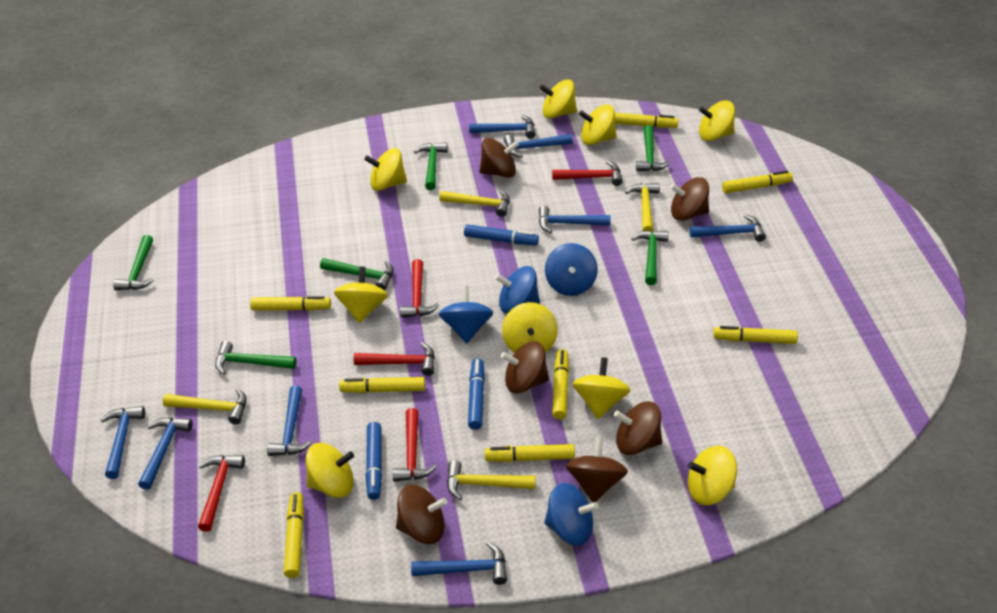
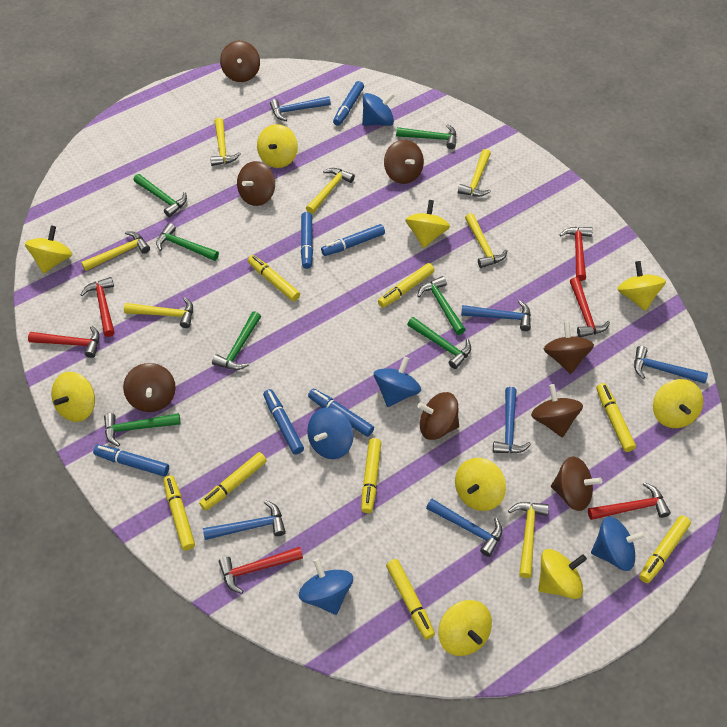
blue hammer: 8 -> 6
blue marker: 3 -> 6
blue spinning top: 4 -> 5
brown spinning top: 6 -> 8
green hammer: 6 -> 7
red hammer: 5 -> 6
yellow hammer: 4 -> 7

